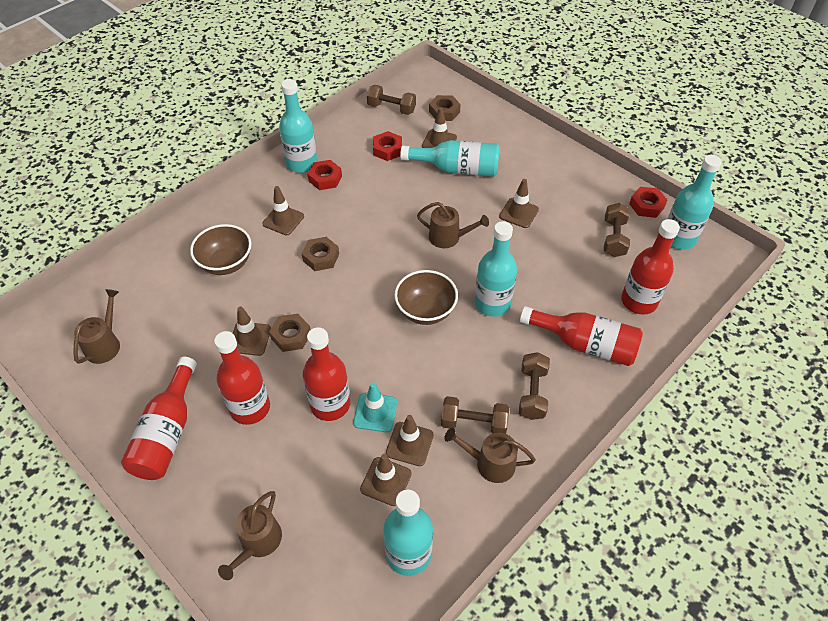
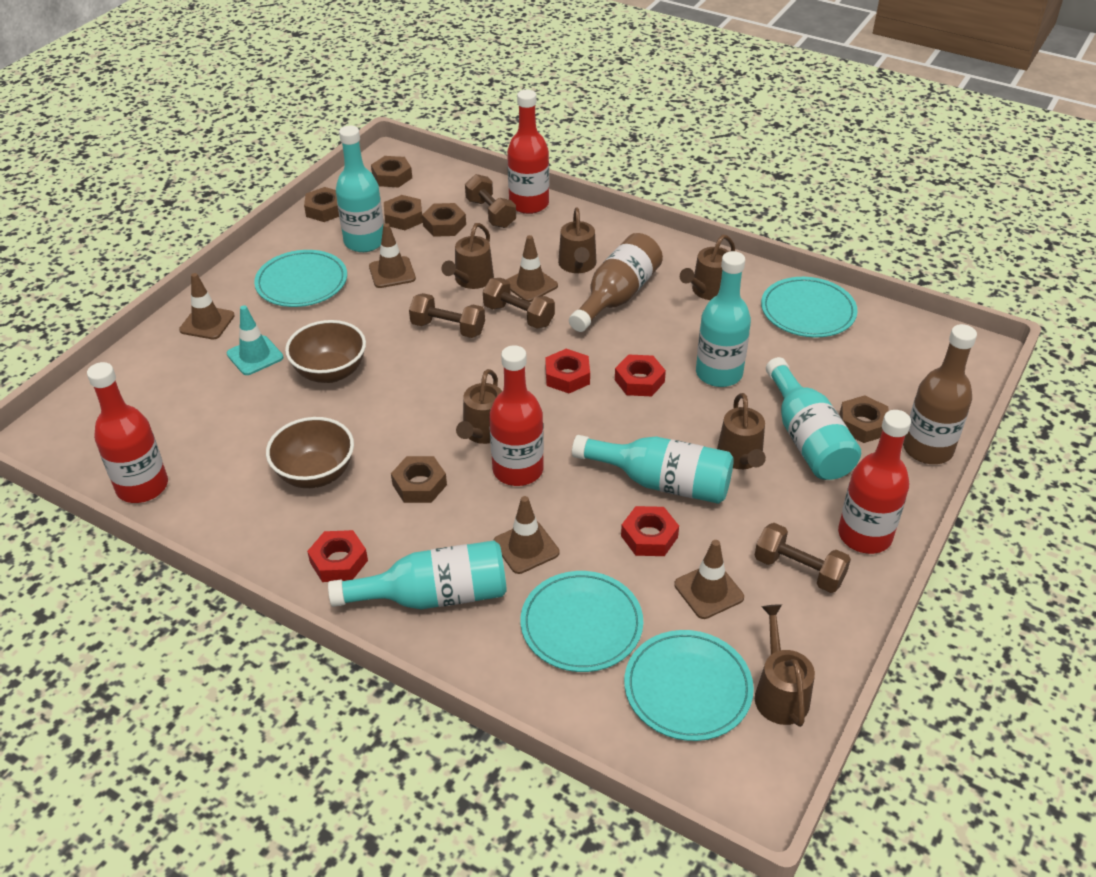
brown bottle: 0 -> 2
brown nut: 3 -> 6
brown traffic cone: 6 -> 5
brown watering can: 4 -> 6
red bottle: 5 -> 4
red nut: 3 -> 4
turquoise plate: 0 -> 4

